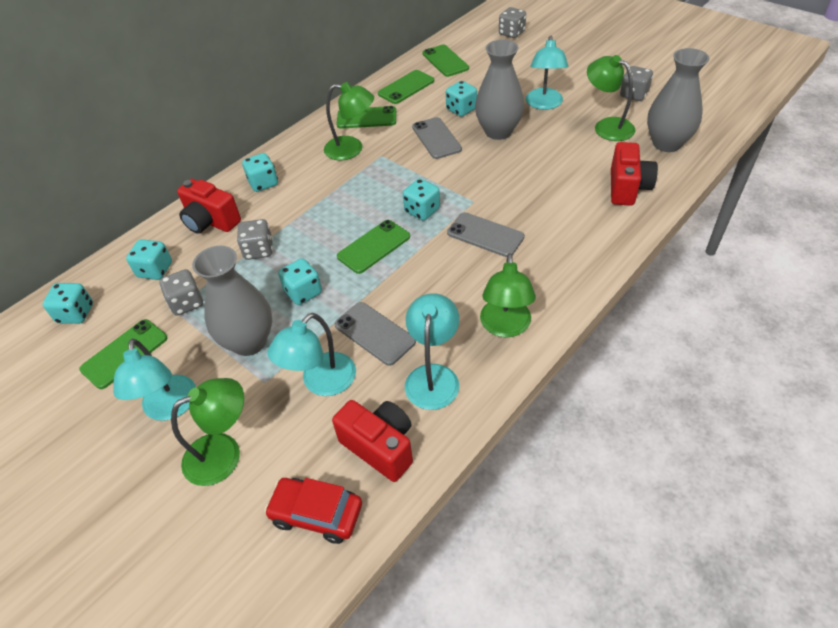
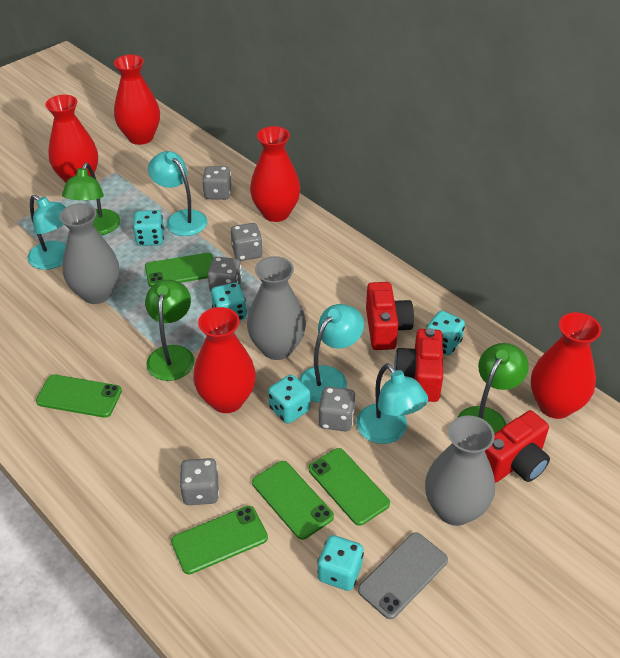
green lamp: 4 -> 3
grey dice: 4 -> 5
grey phone: 3 -> 1
red car: 1 -> 0
red vase: 0 -> 5
turquoise dice: 6 -> 5

